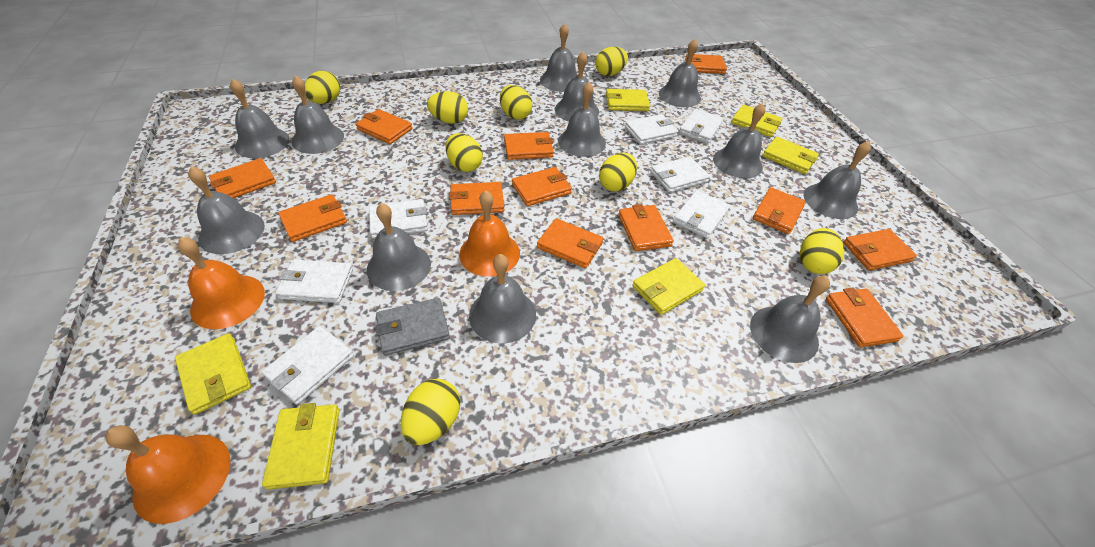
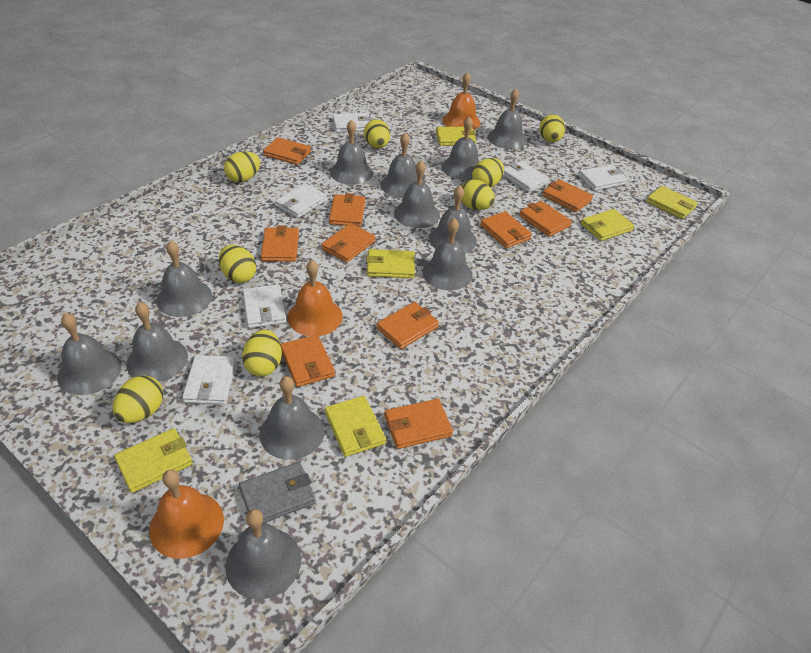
orange wallet: 12 -> 10
white wallet: 7 -> 6

